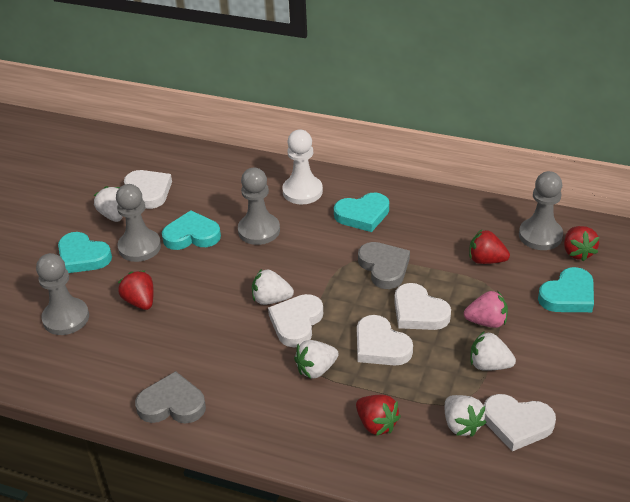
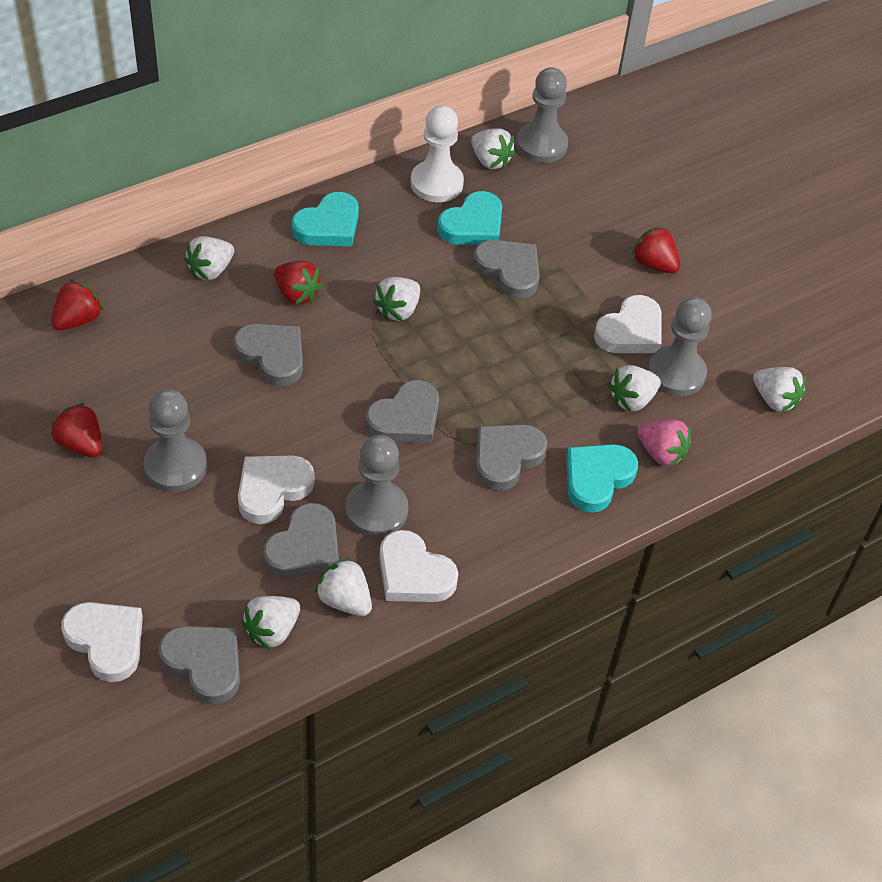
grey heart: 2 -> 6
turquoise heart: 4 -> 3
white heart: 5 -> 4
white strawberry: 5 -> 7

